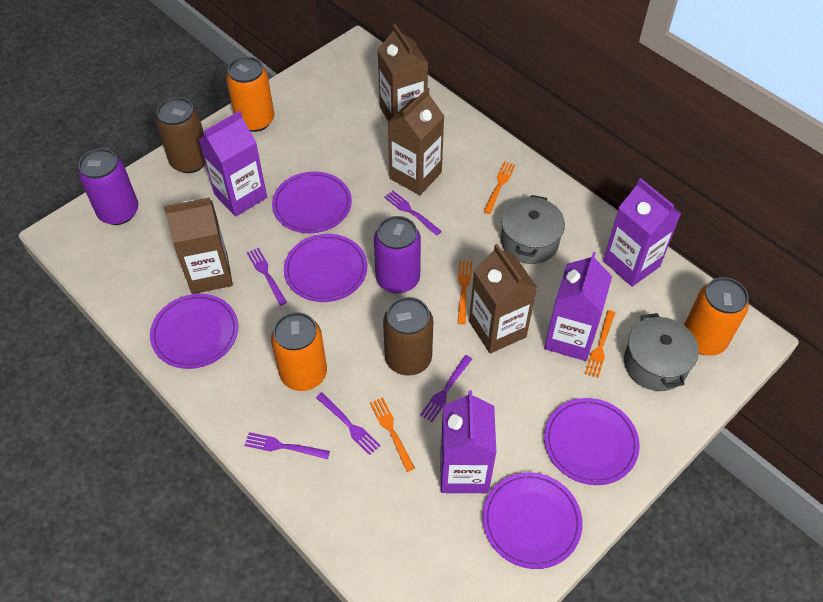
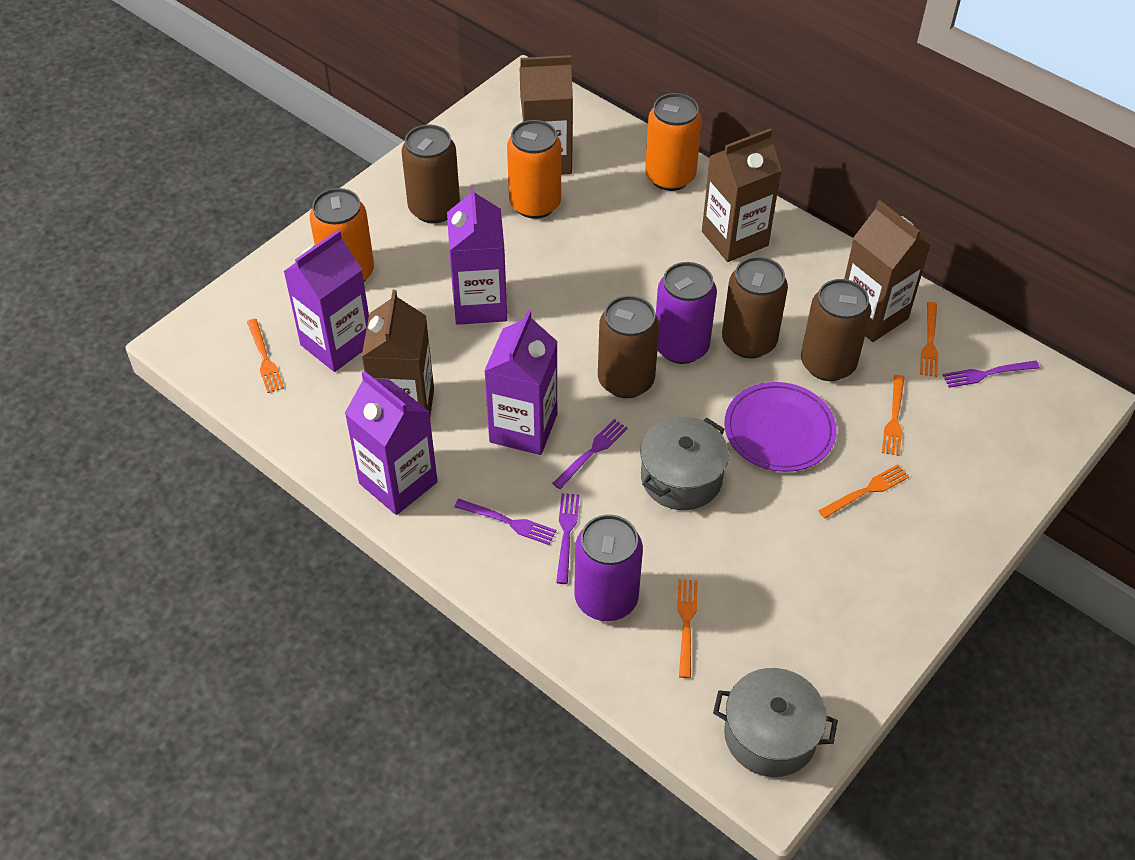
brown can: 2 -> 4
orange fork: 4 -> 5
purple fork: 5 -> 4
purple plate: 5 -> 1

